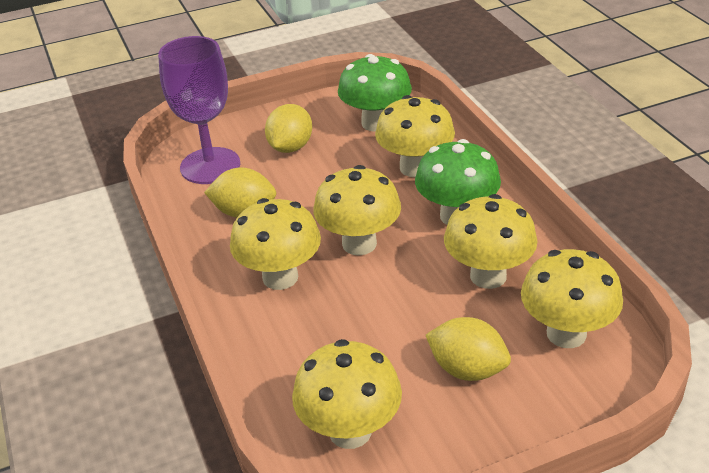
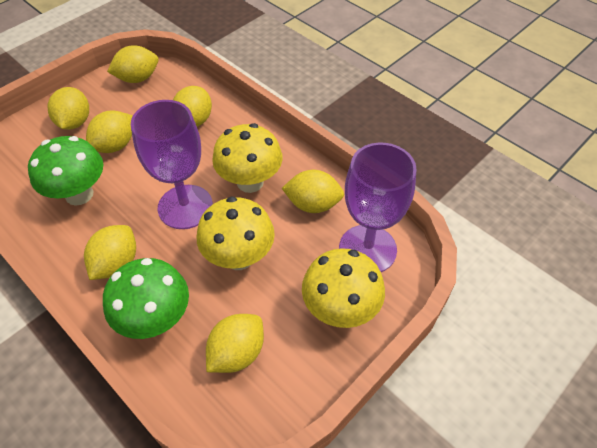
purple goblet: 1 -> 2
yellow lemon: 3 -> 7
yellow mushroom: 6 -> 3

